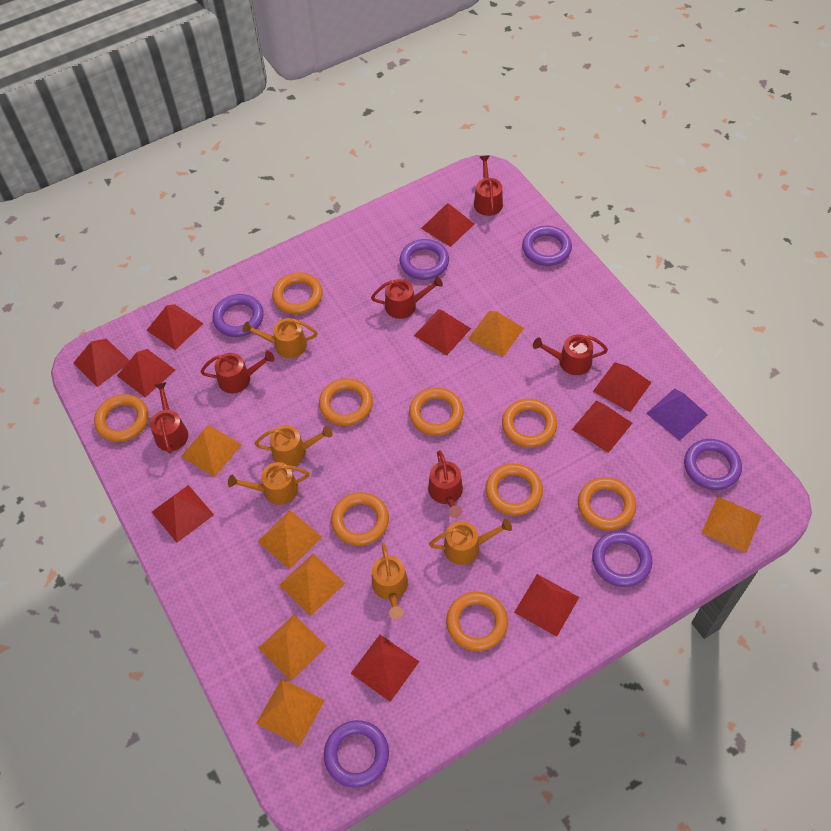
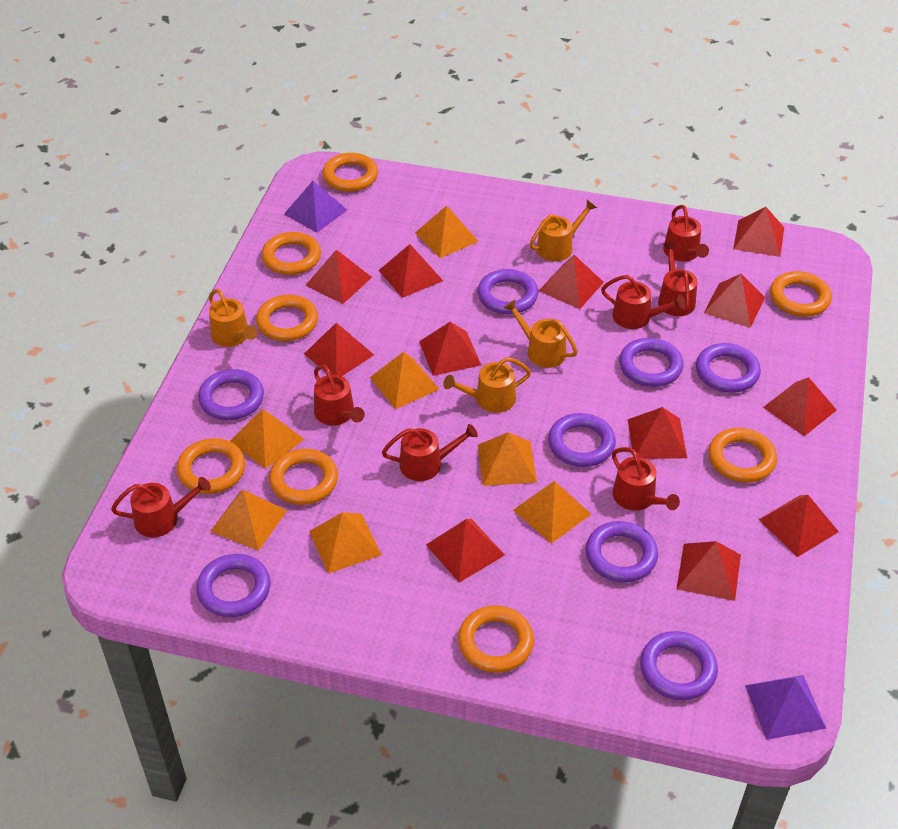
orange ring: 9 -> 8
orange watering can: 5 -> 4
purple pyramid: 1 -> 2
purple ring: 6 -> 8
red pyramid: 10 -> 12
red watering can: 6 -> 7

